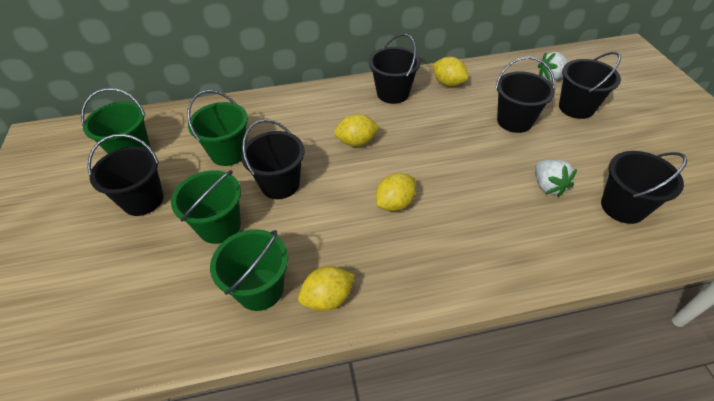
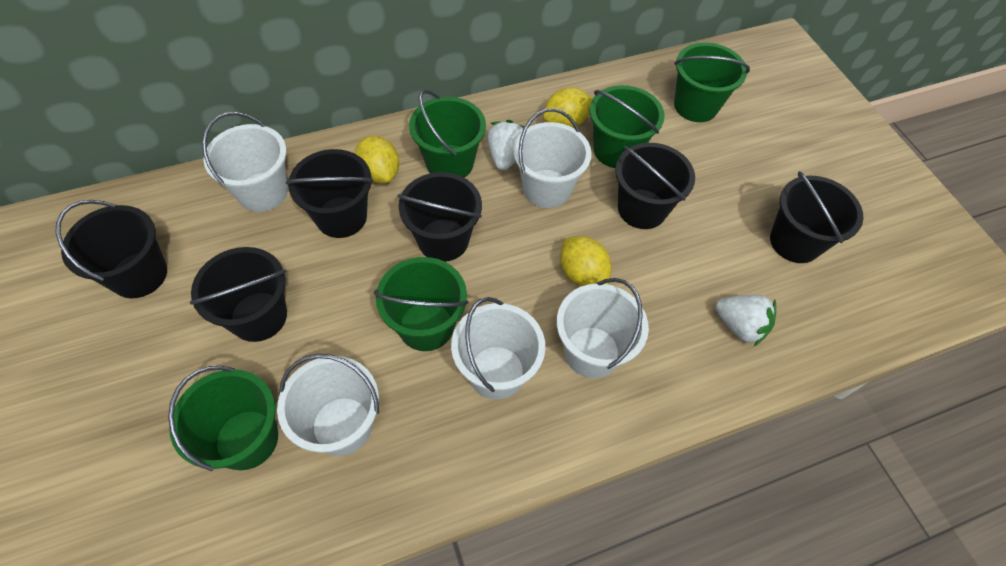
green bucket: 4 -> 5
white bucket: 0 -> 5
yellow lemon: 4 -> 3

